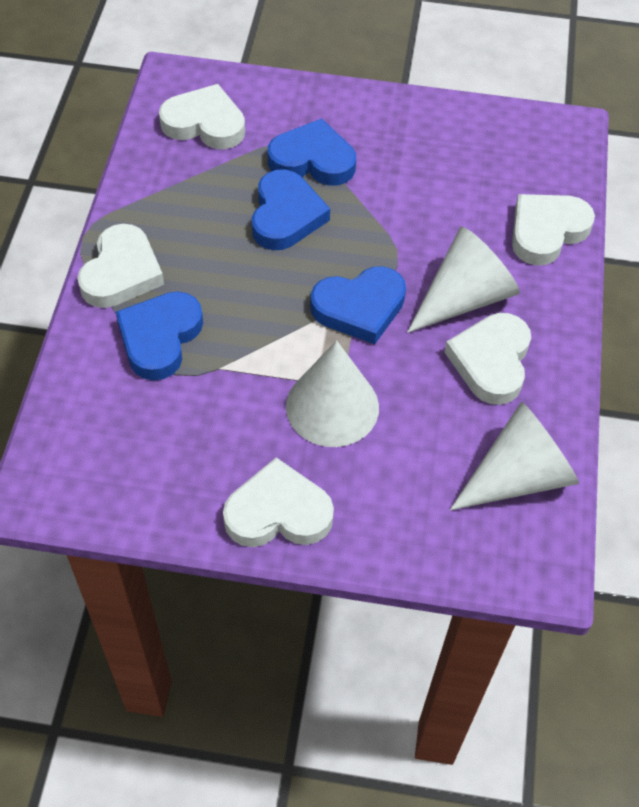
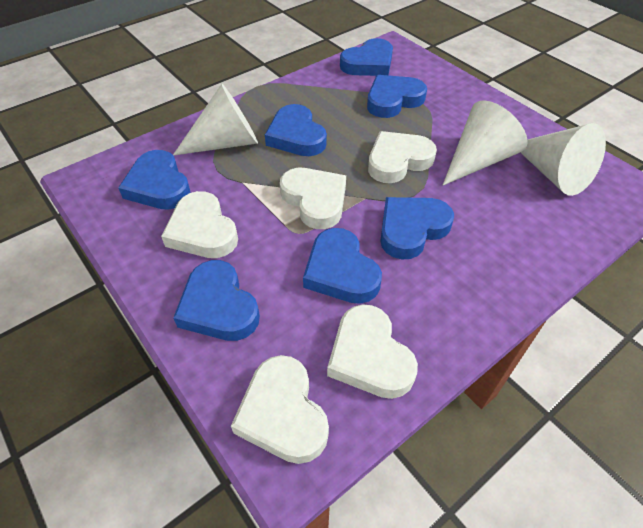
blue heart: 4 -> 7

